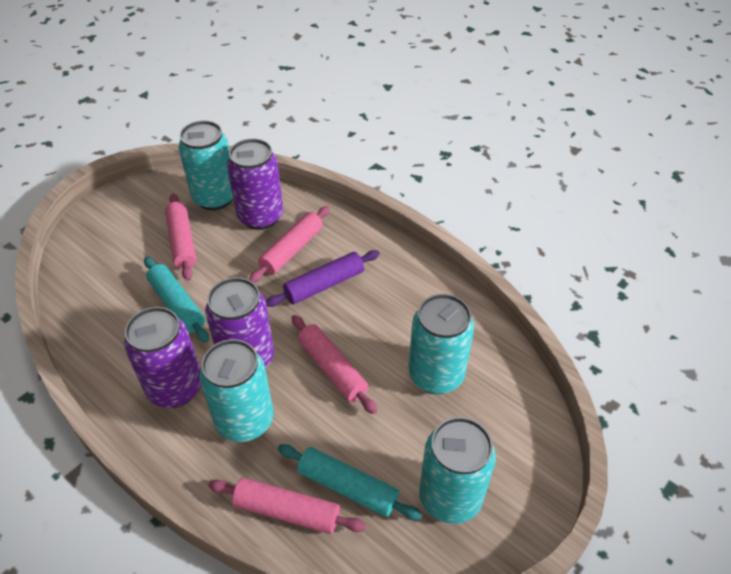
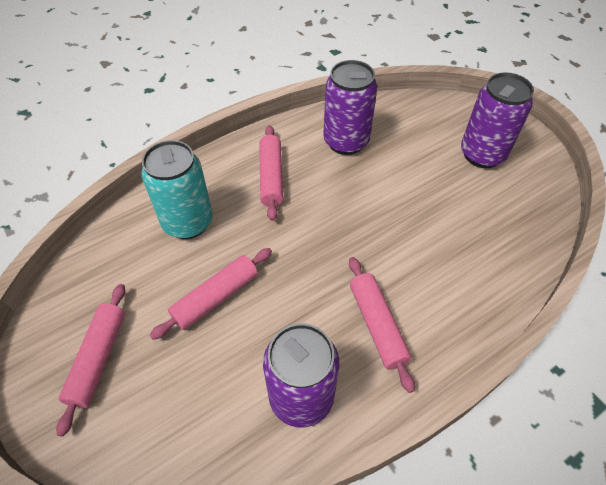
purple rolling pin: 1 -> 0
turquoise can: 4 -> 1
turquoise rolling pin: 2 -> 0

